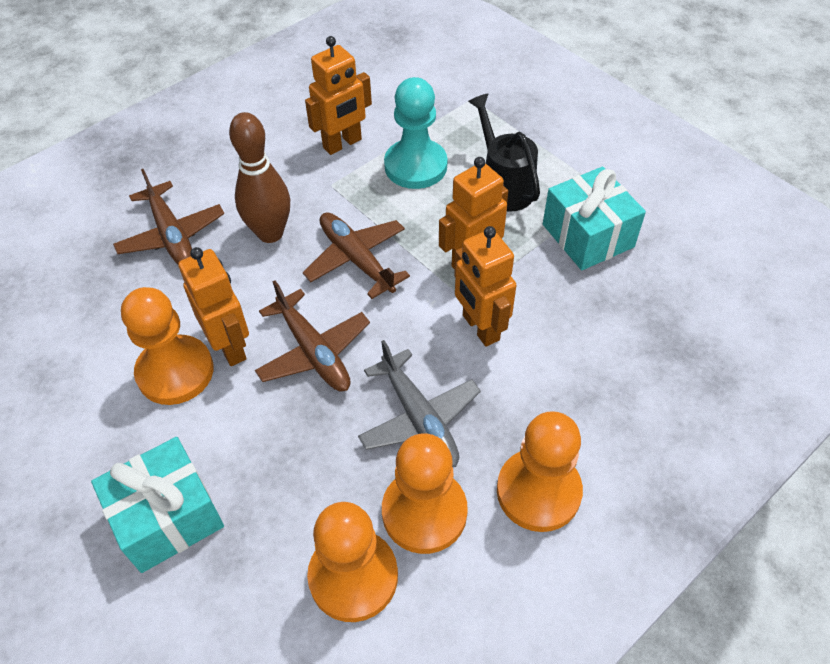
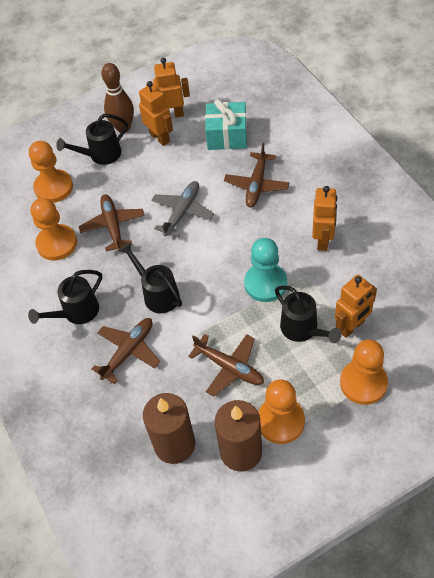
black watering can: 1 -> 4
brown candle: 0 -> 2
brown plane: 3 -> 4
turquoise gift: 2 -> 1

